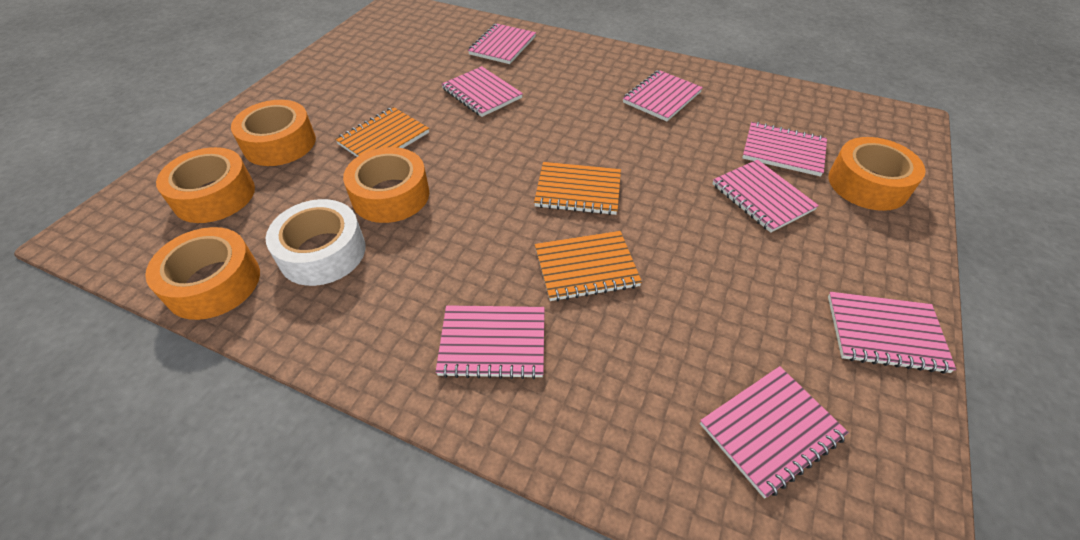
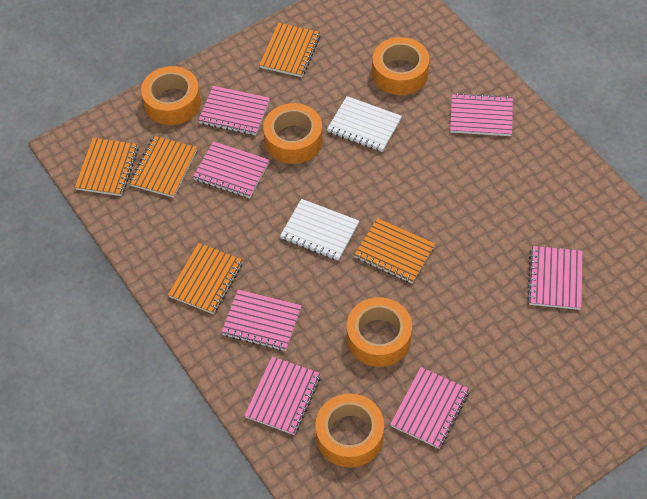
orange notebook: 3 -> 5
pink notebook: 8 -> 7
white notebook: 0 -> 2
white tape: 1 -> 0

